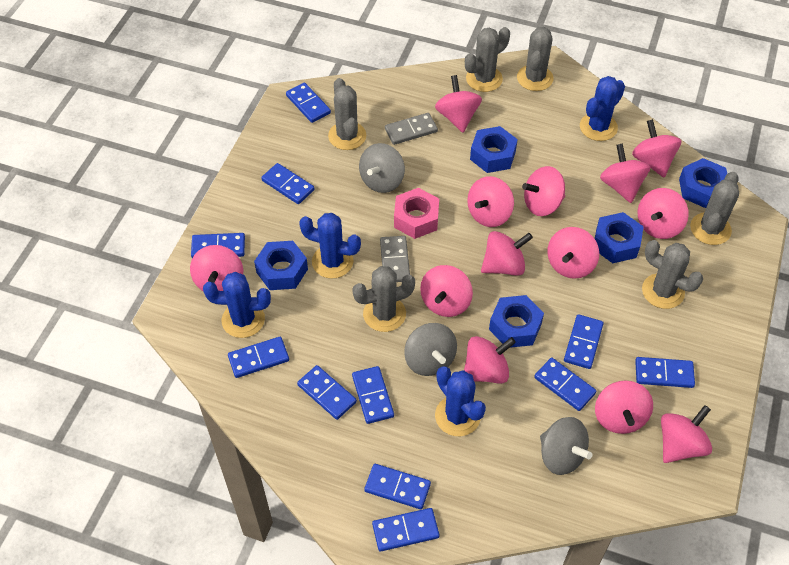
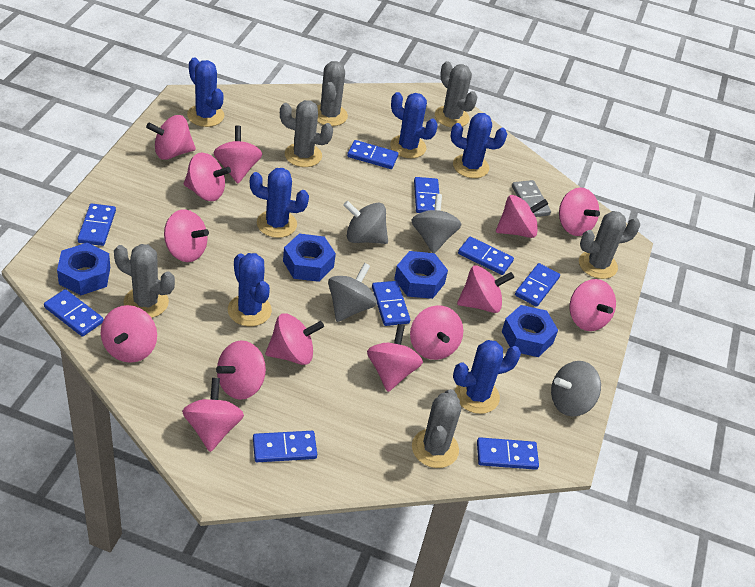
blue cactus: 4 -> 6
blue domino: 11 -> 9
blue nut: 5 -> 4
grey domino: 2 -> 1
grey spinning top: 3 -> 4
pink nut: 1 -> 0
pink spinning top: 13 -> 14

